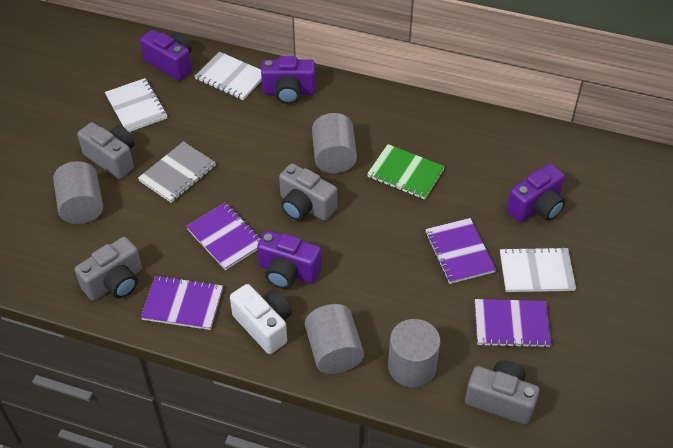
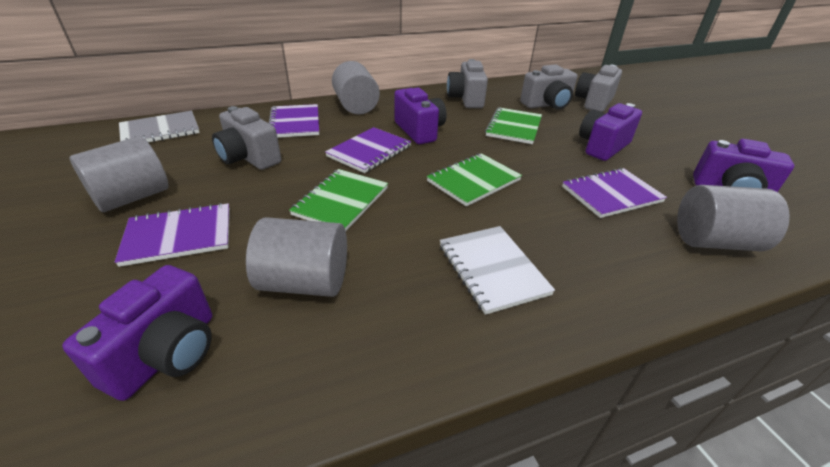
green notebook: 1 -> 3
white camera: 1 -> 0
white notebook: 3 -> 1

